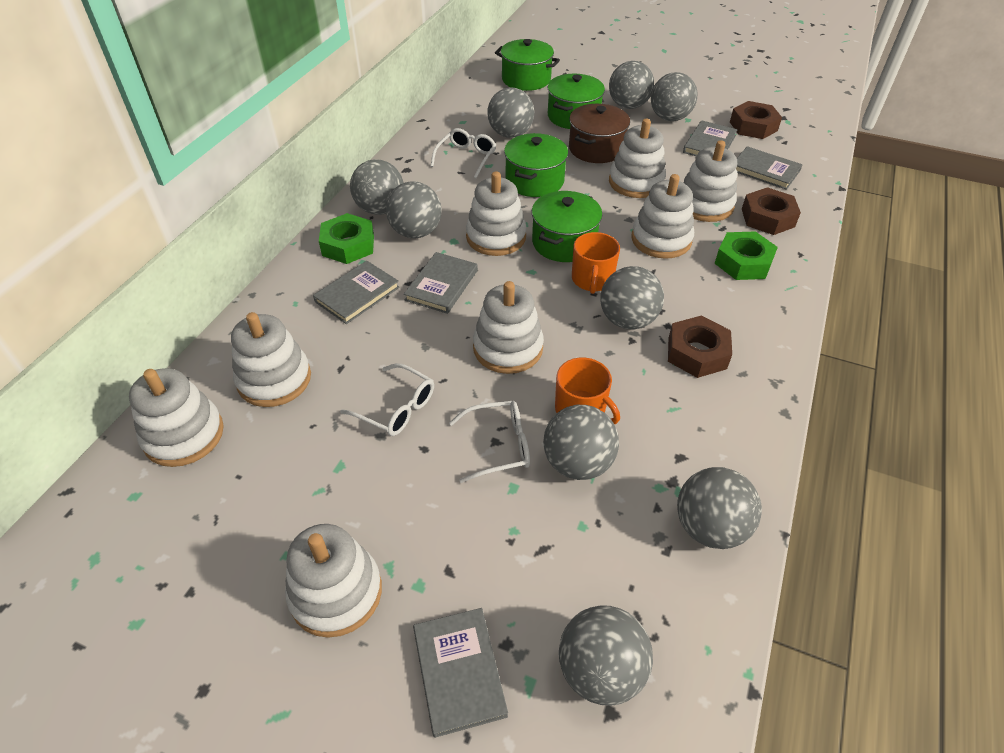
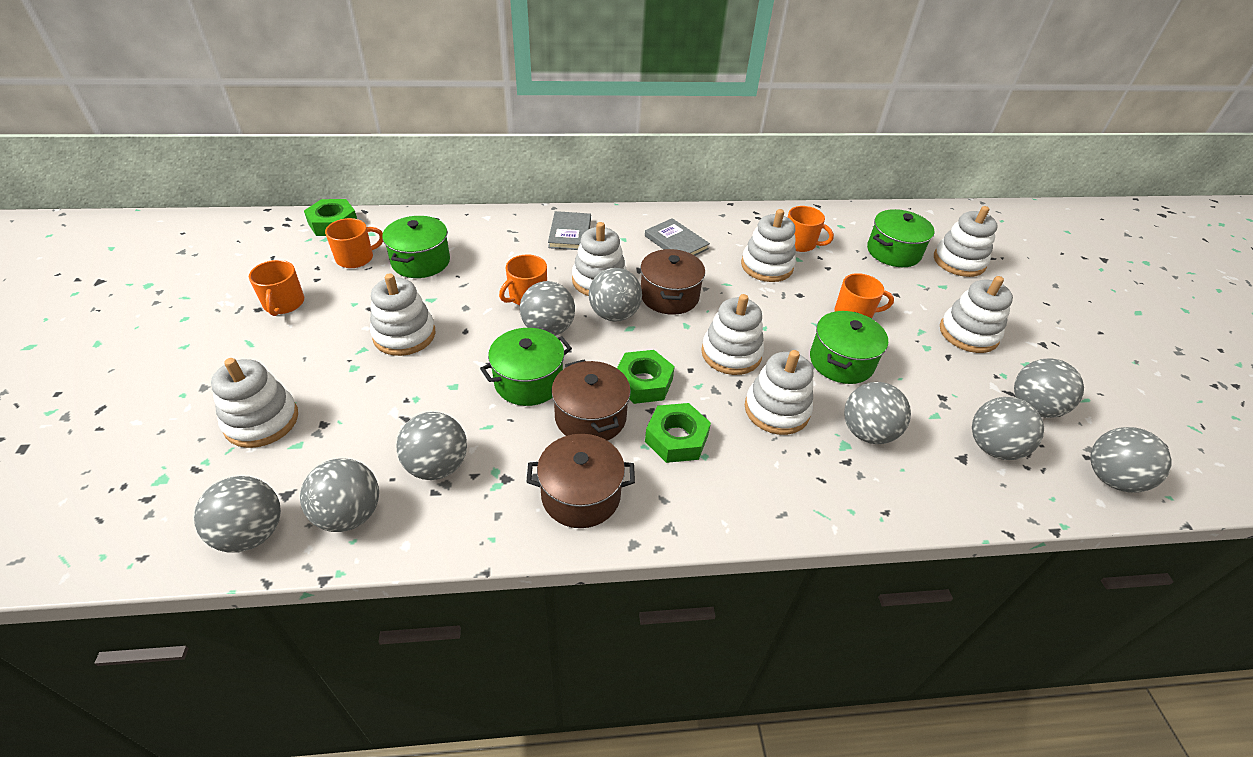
brown nut: 3 -> 0
brown pot: 1 -> 3
green nut: 2 -> 3
grey book: 5 -> 2
orange mug: 2 -> 5
white glasses: 3 -> 0

